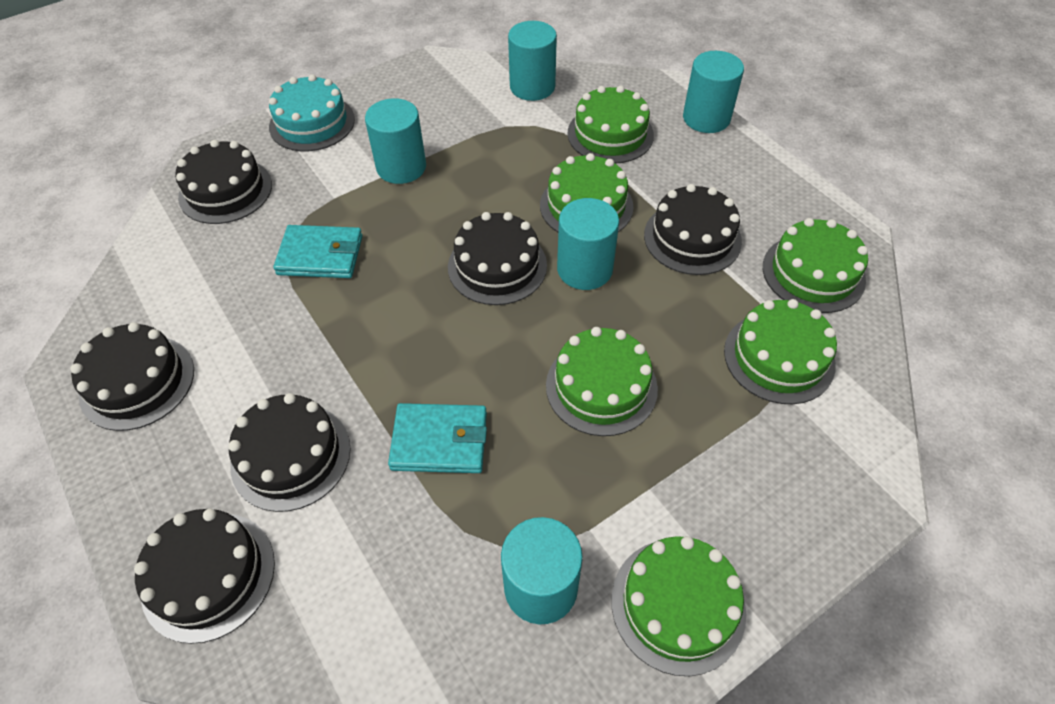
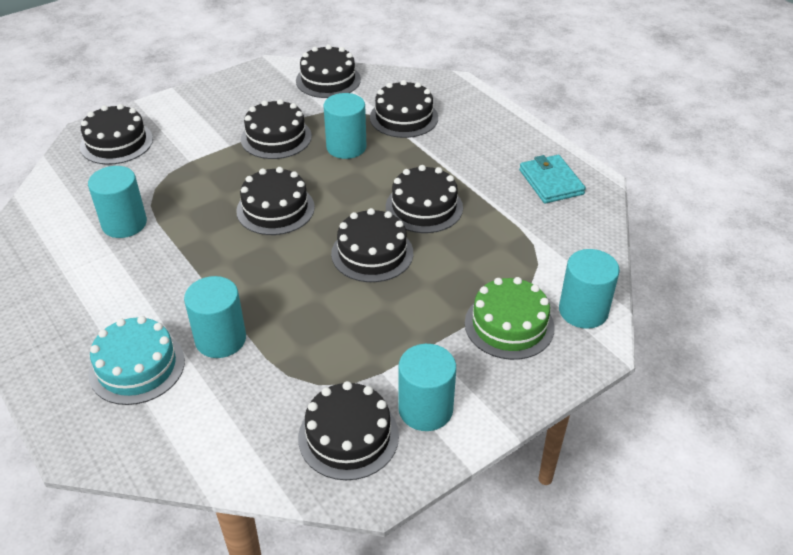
black cake: 6 -> 8
green cake: 6 -> 1
turquoise wallet: 2 -> 1

